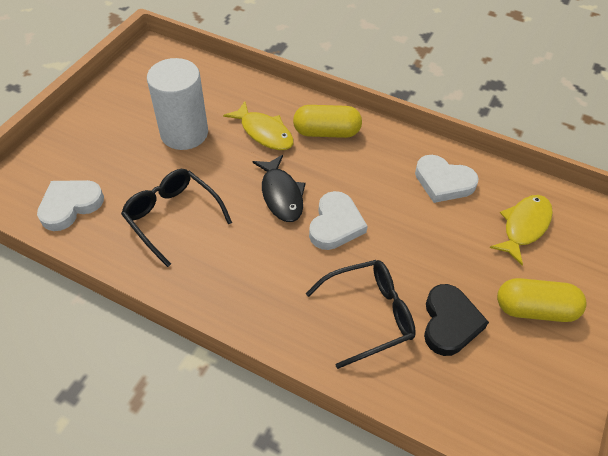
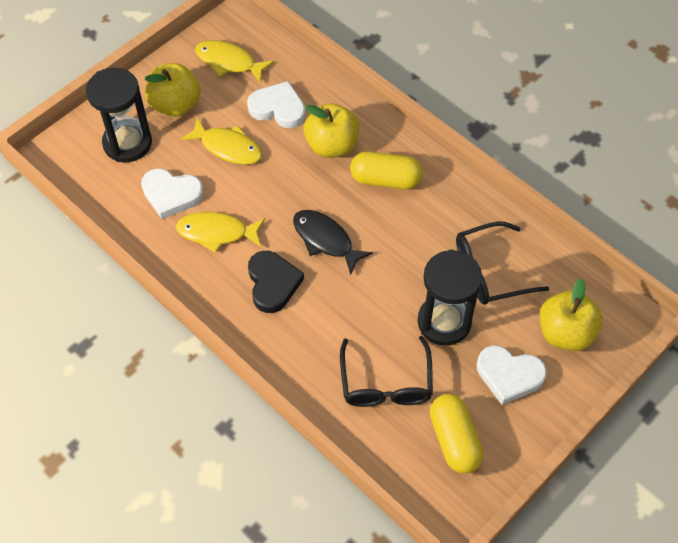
black hourglass: 0 -> 2
white cylinder: 1 -> 0
yellow apple: 0 -> 3
yellow fish: 2 -> 3

